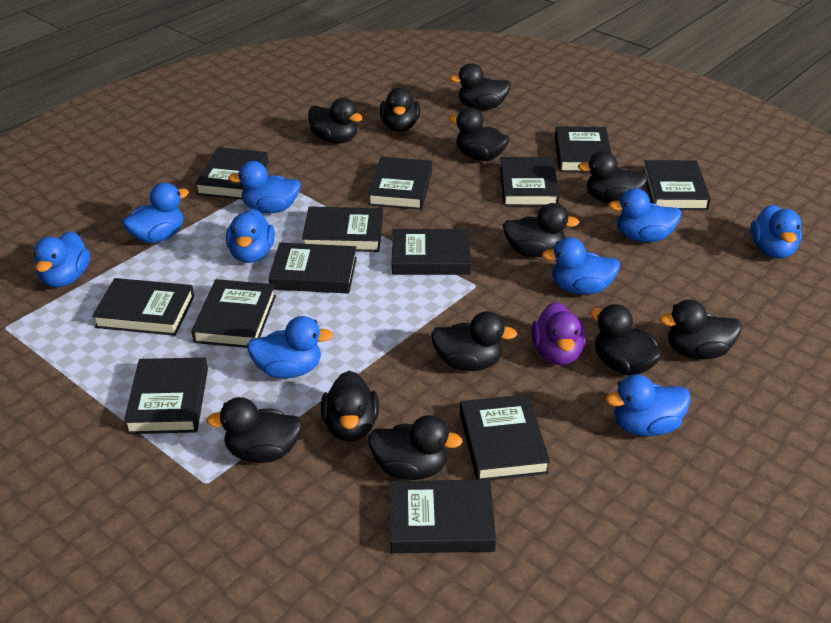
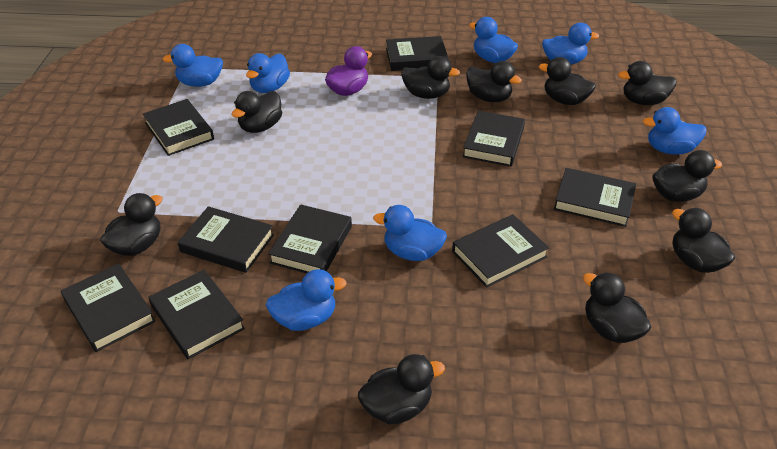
black book: 13 -> 9
black duck: 12 -> 10
blue duck: 9 -> 7

